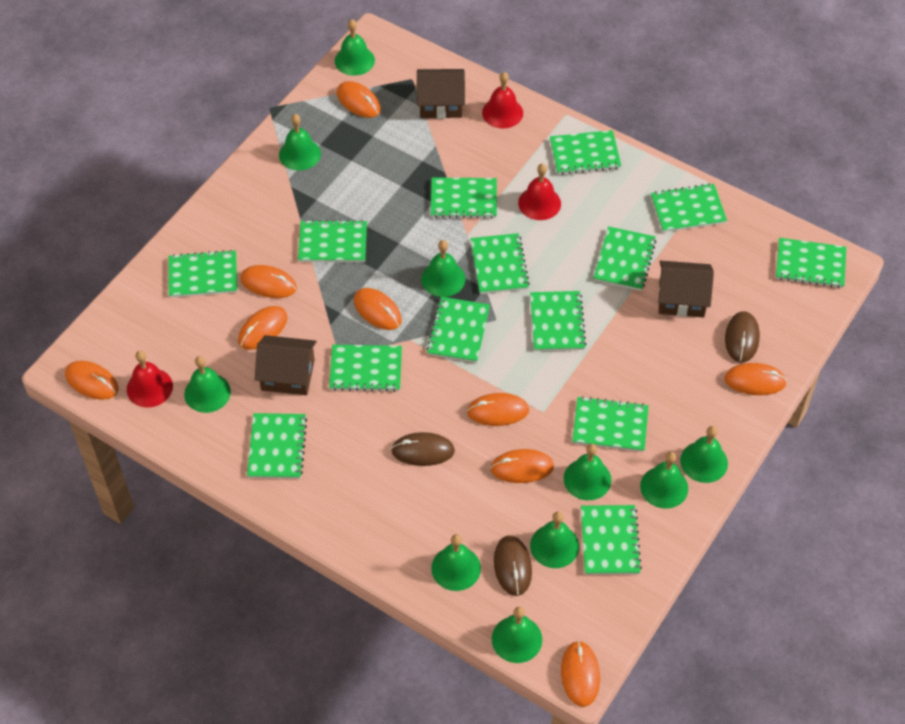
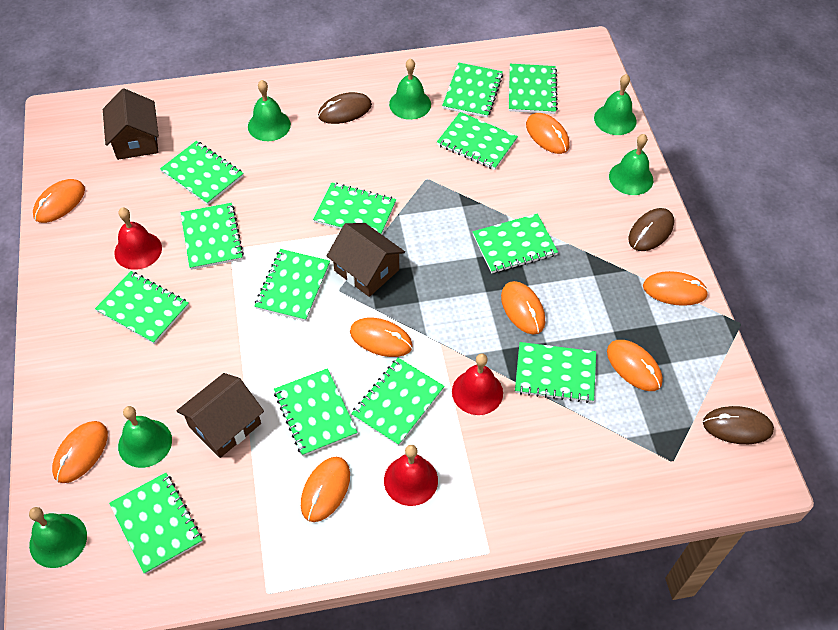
green bell: 10 -> 6
green notebook: 14 -> 13
orange mouse: 9 -> 8

